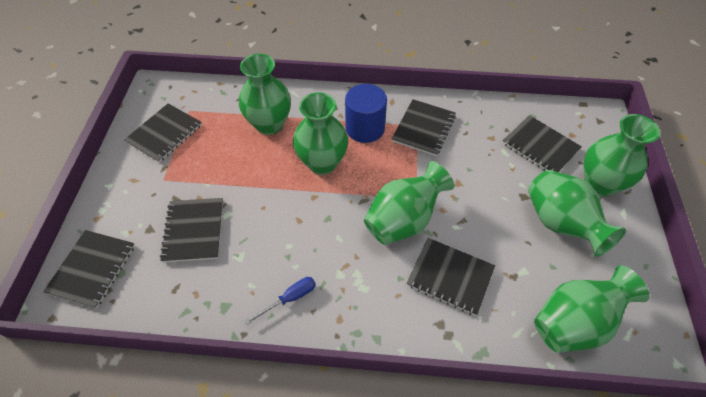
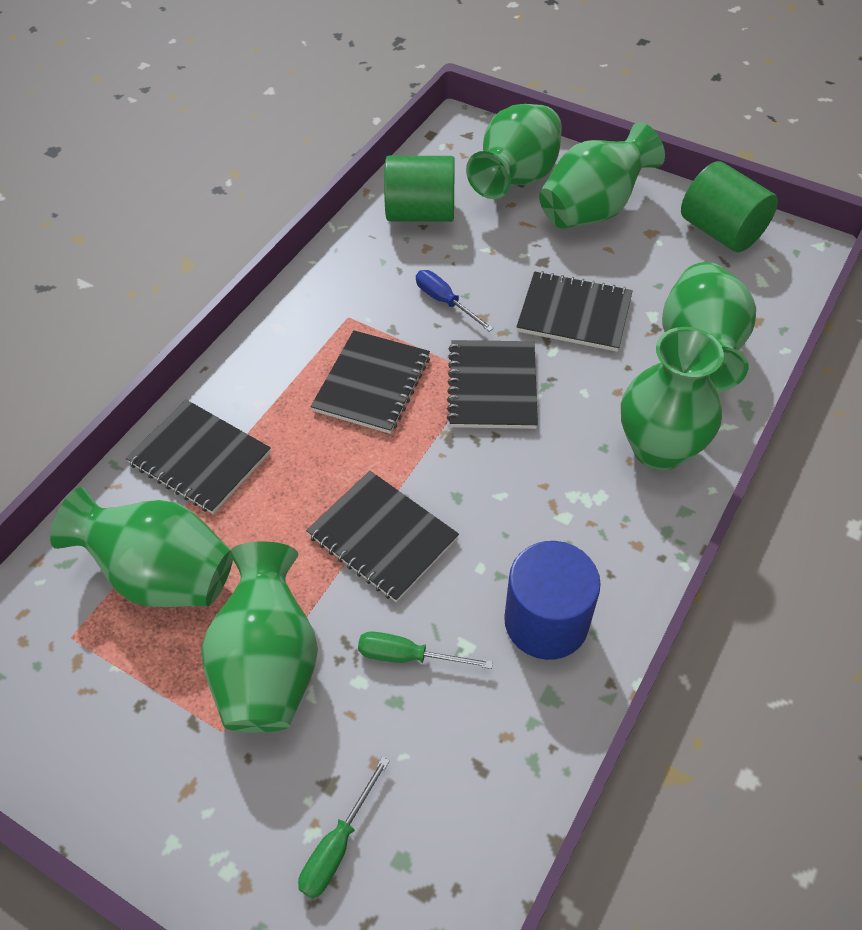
black notebook: 6 -> 5
green cylinder: 0 -> 2
green screwdriver: 0 -> 2

